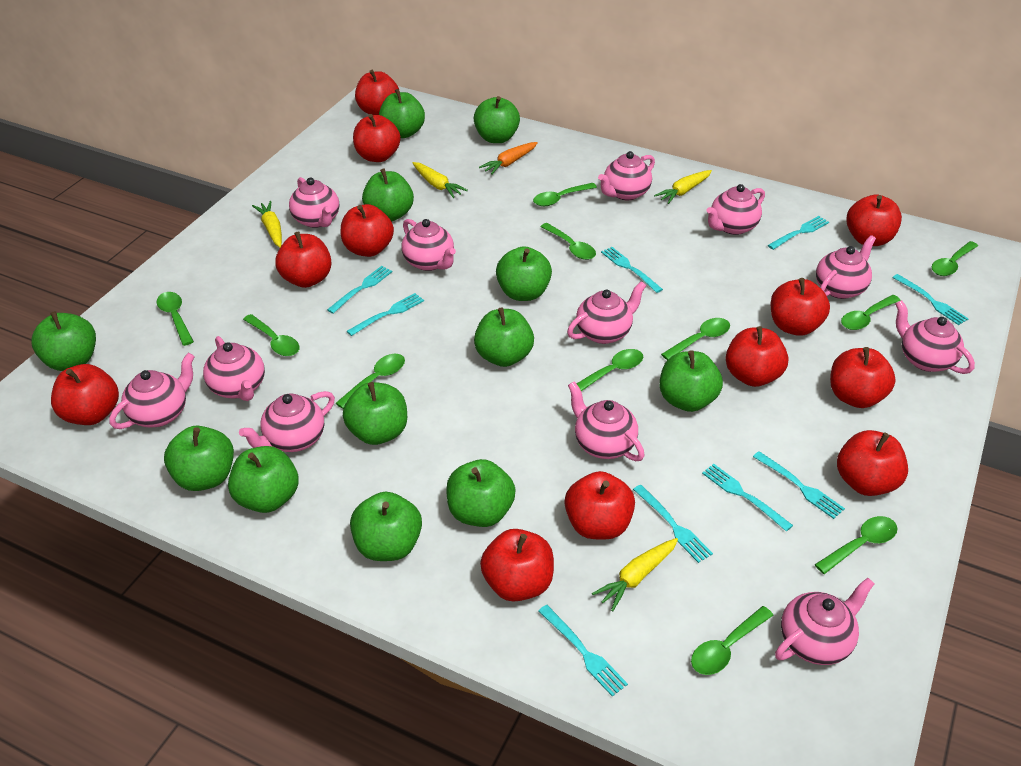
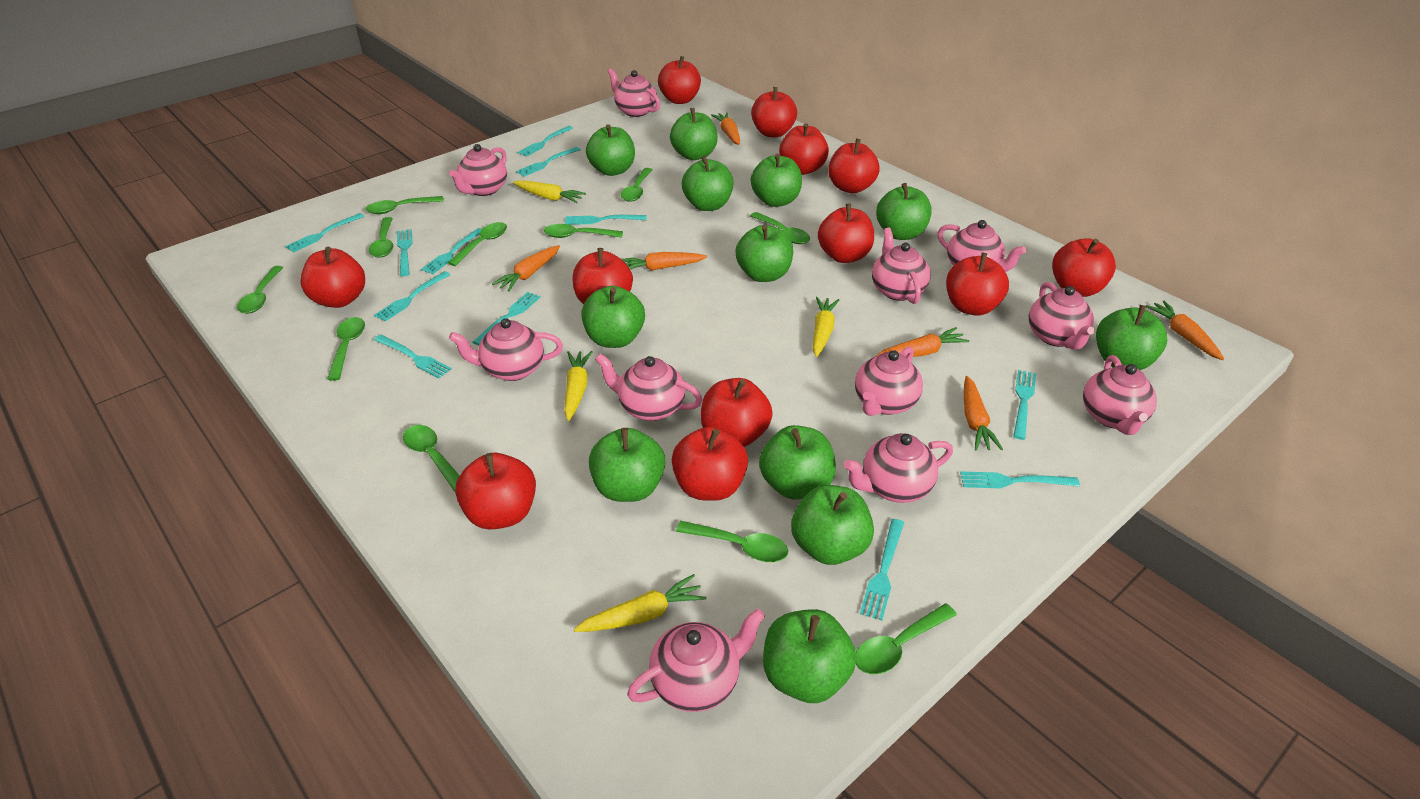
orange carrot: 1 -> 6
pink teapot: 12 -> 11
turquoise fork: 9 -> 12

